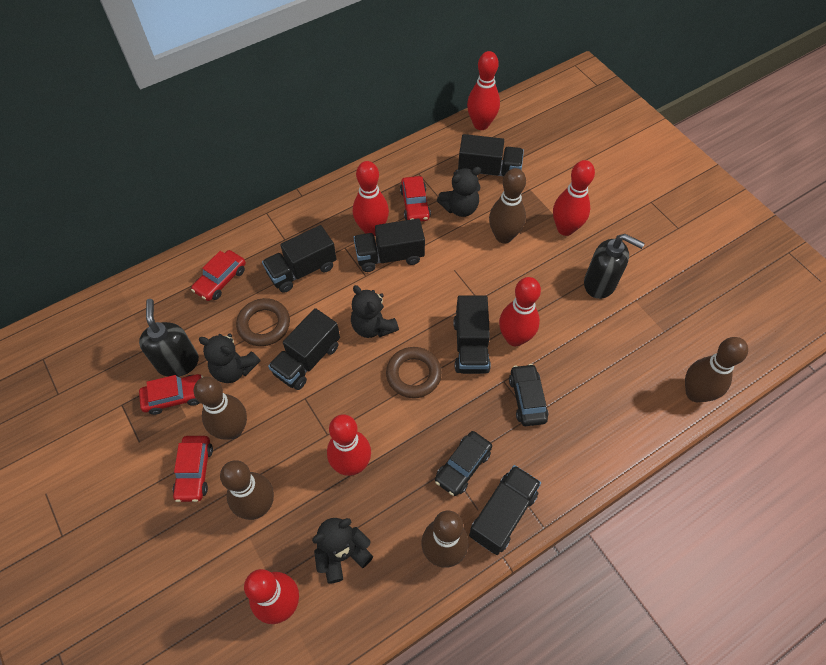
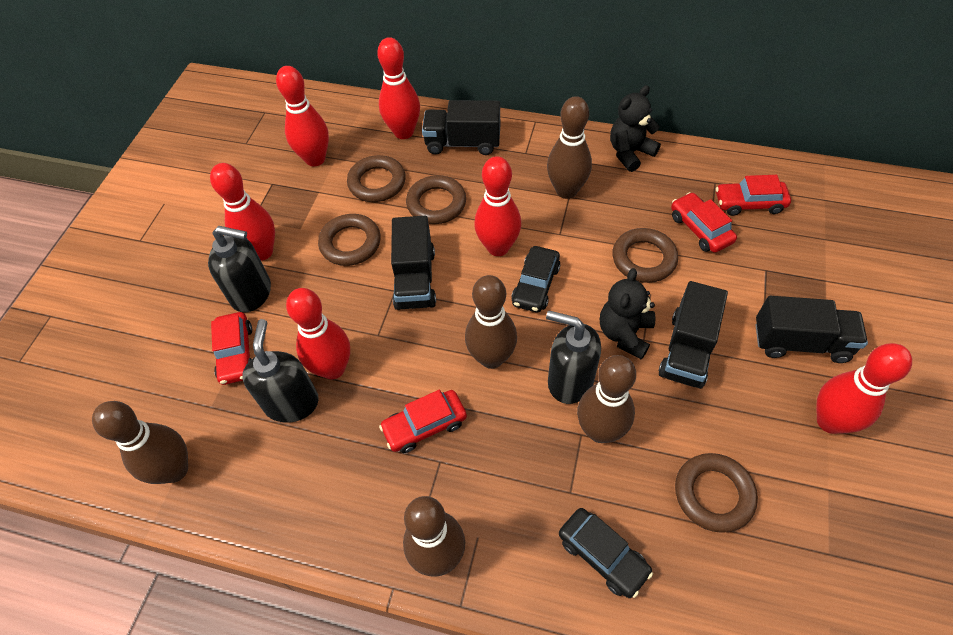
black soap dispenser: 2 -> 3
black teddy bear: 4 -> 2
black truck: 6 -> 4
brown ring: 2 -> 5

